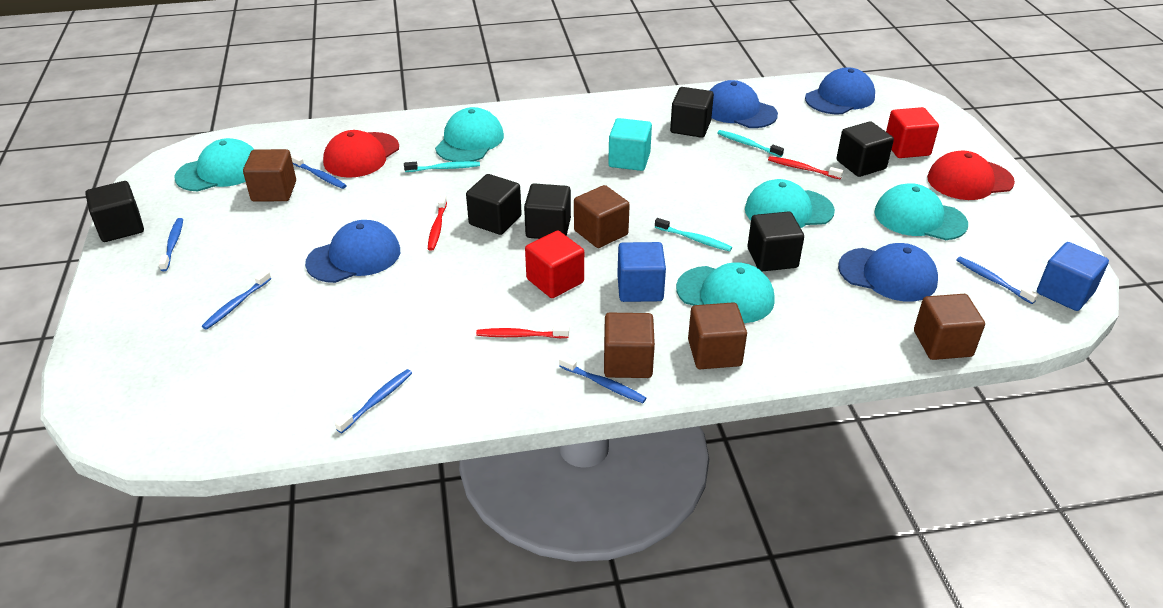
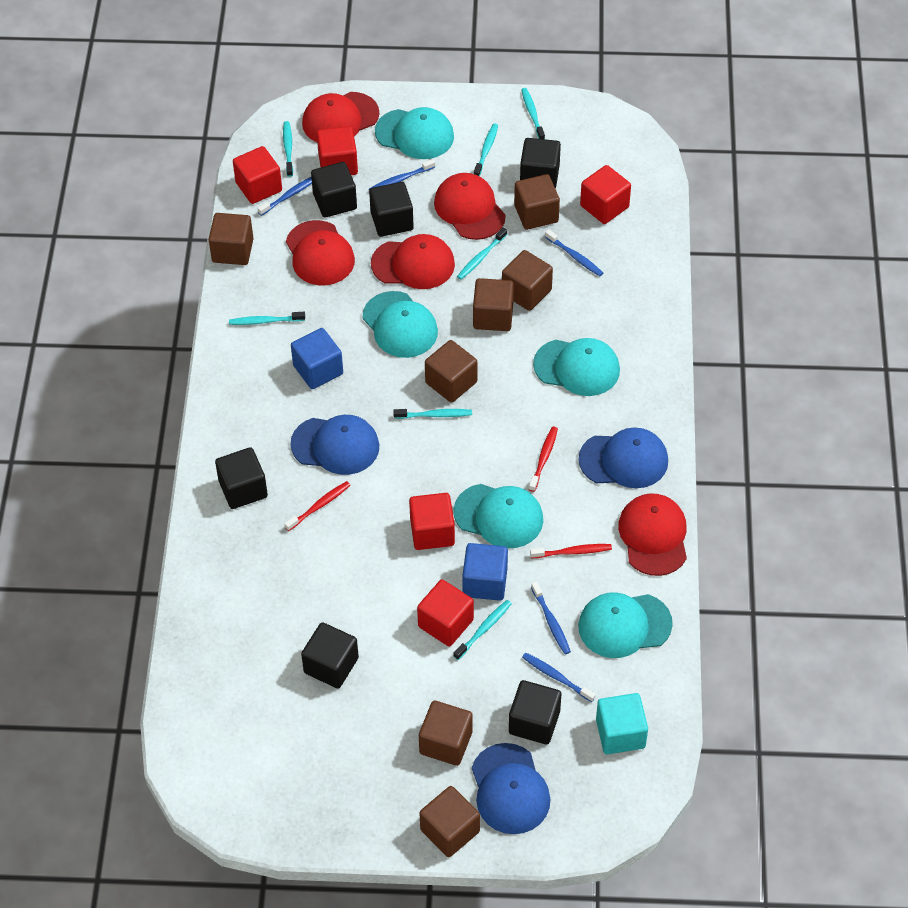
blue cap: 4 -> 3
blue toothbrush: 6 -> 5
brown cube: 5 -> 7
red cap: 2 -> 5
red cube: 2 -> 5
turquoise toothbrush: 3 -> 7

